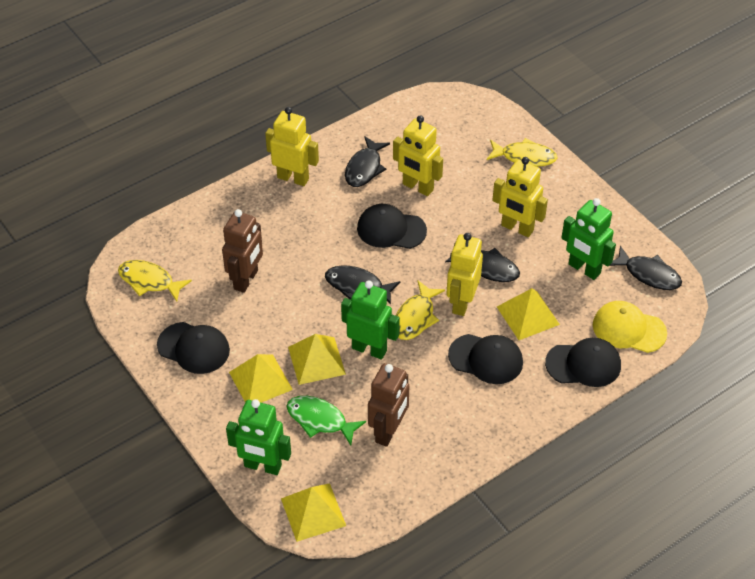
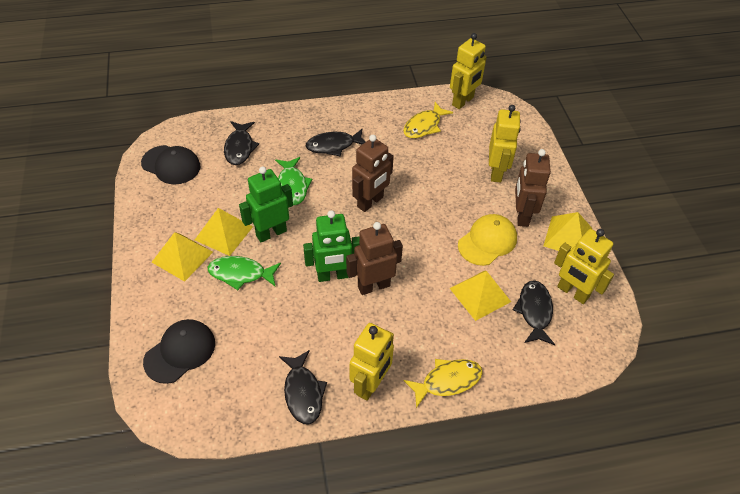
black cap: 4 -> 2
brown robot: 2 -> 3
green fish: 1 -> 2
green robot: 3 -> 2
yellow fish: 3 -> 2

